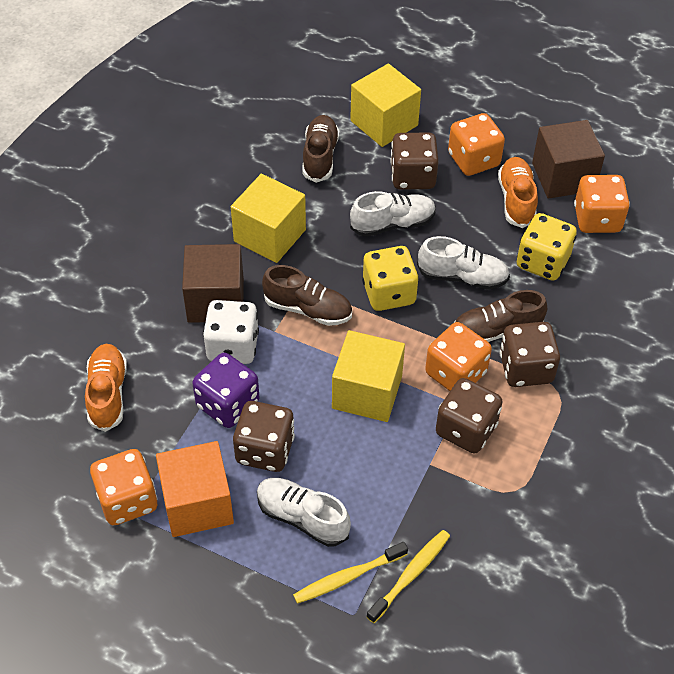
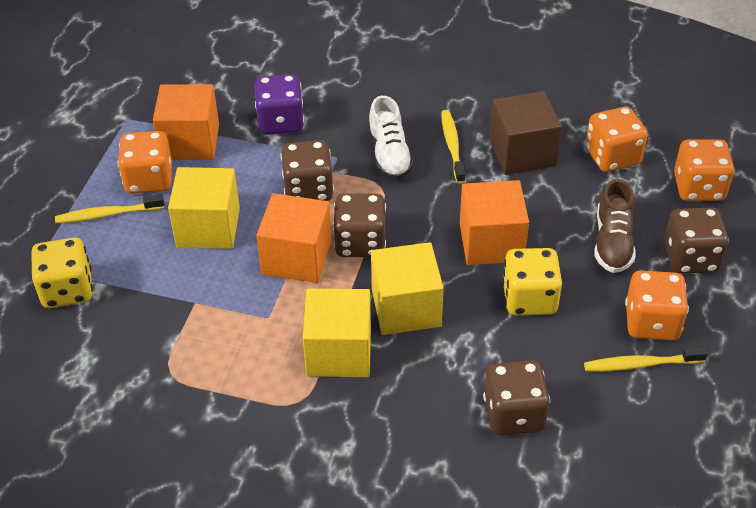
brown cube: 2 -> 1
brown shoe: 3 -> 1
orange cube: 1 -> 3
orange shoe: 2 -> 0
white dice: 1 -> 0
white shoe: 3 -> 1
yellow toothbrush: 2 -> 3

